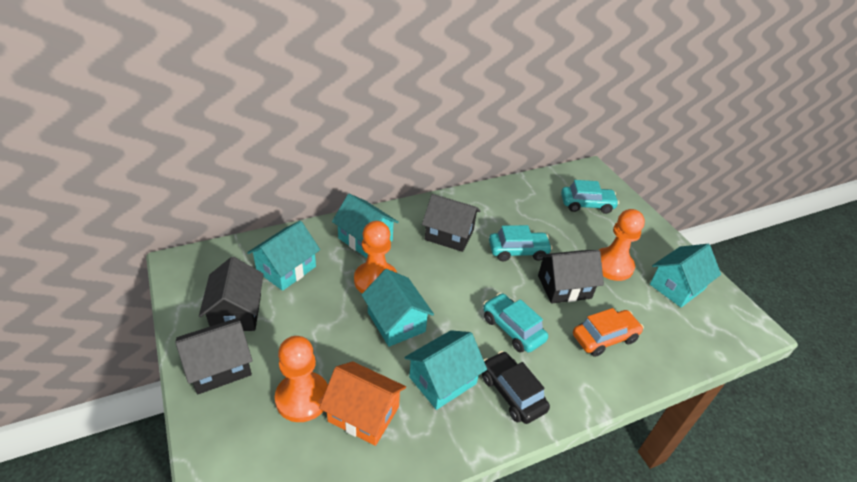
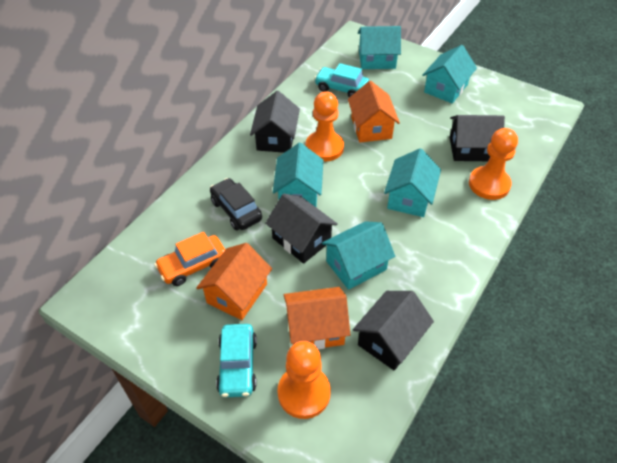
orange house: 1 -> 3
turquoise car: 3 -> 2

